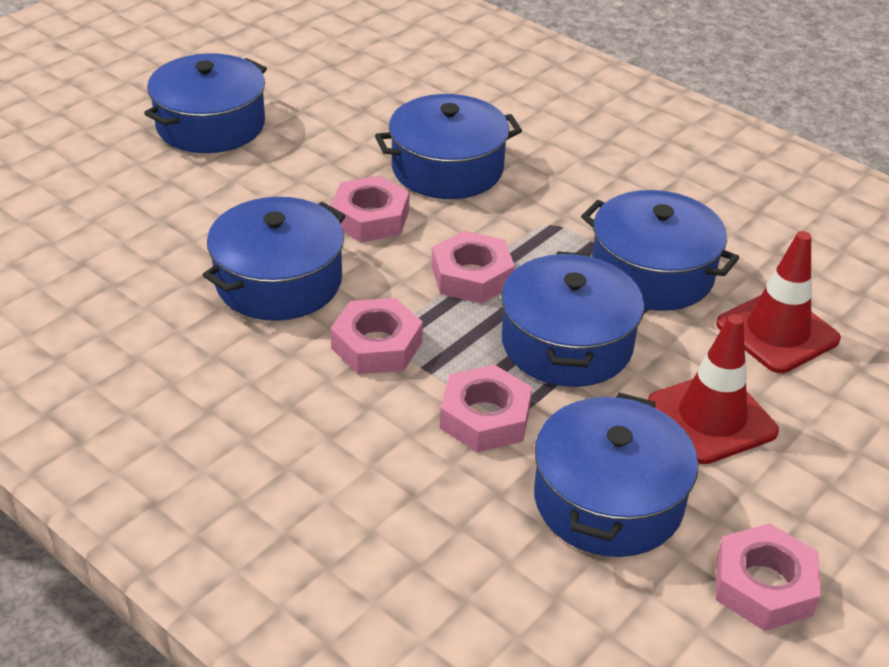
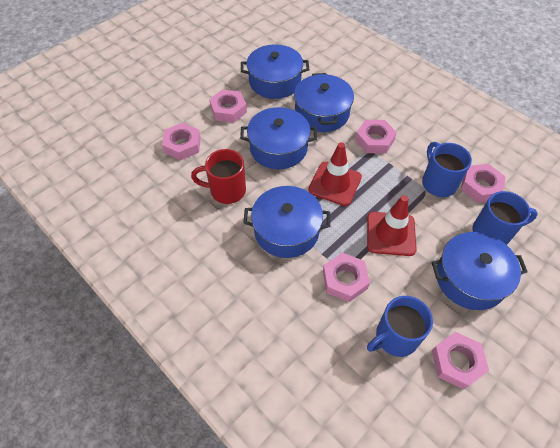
blue mug: 0 -> 3
blue pot: 6 -> 5
pink nut: 5 -> 6
red mug: 0 -> 1

